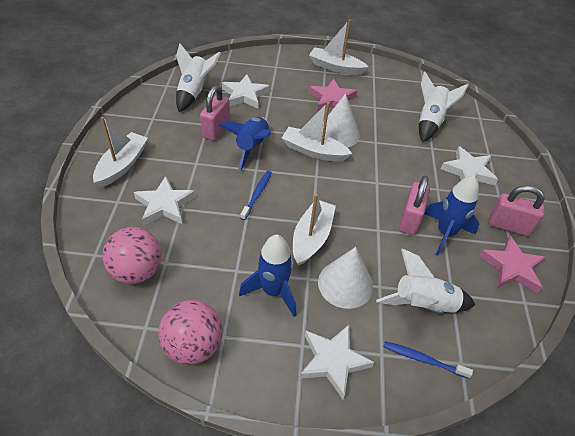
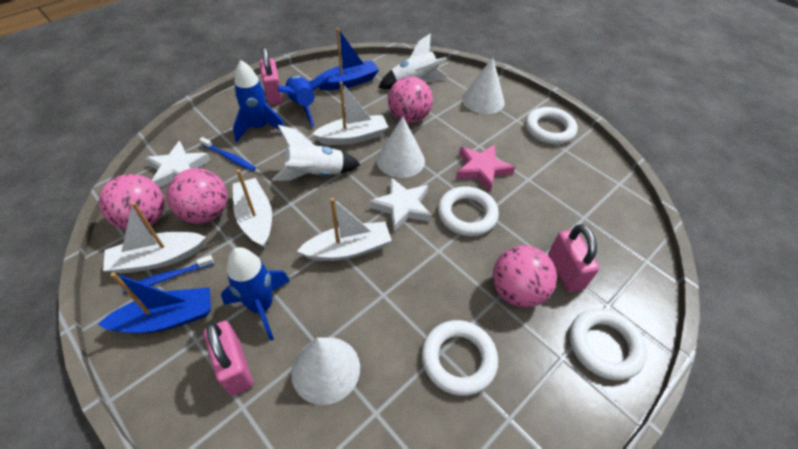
blue boat: 0 -> 2
pink ball: 2 -> 4
pink star: 2 -> 1
white cone: 2 -> 3
white ring: 0 -> 4
white rocket: 3 -> 2
white star: 4 -> 2

